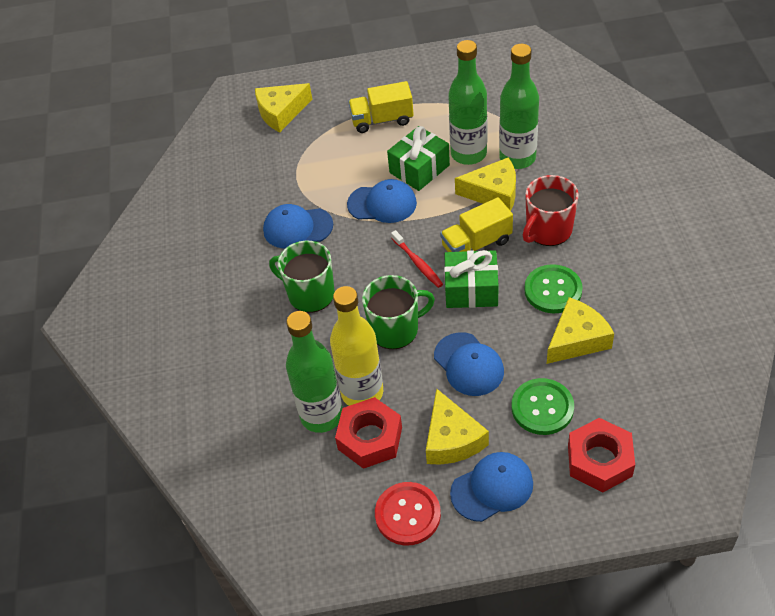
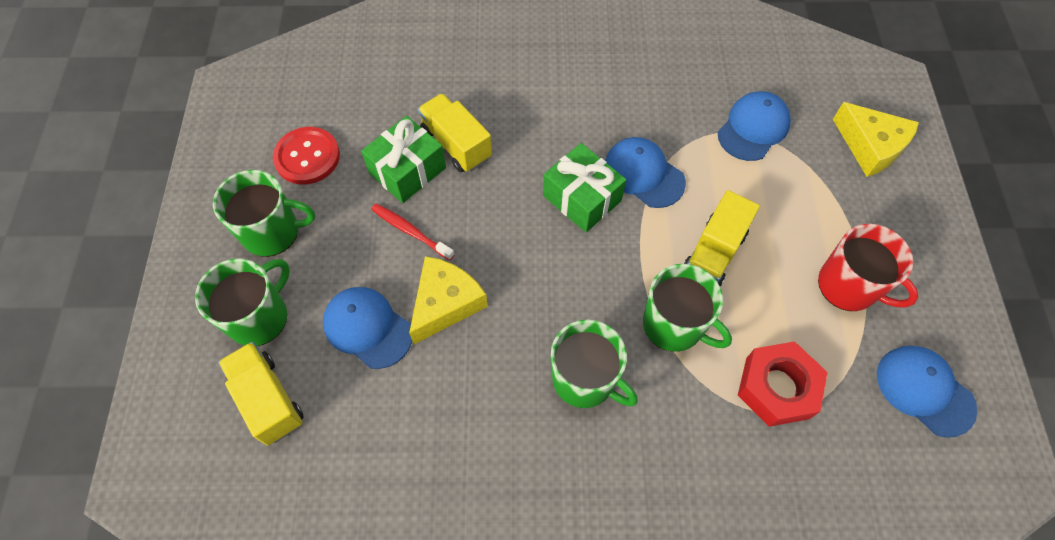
green bottle: 3 -> 0
green button: 2 -> 0
green mug: 2 -> 4
red nut: 2 -> 1
yellow bottle: 1 -> 0
yellow cheese: 4 -> 2
yellow truck: 2 -> 3

